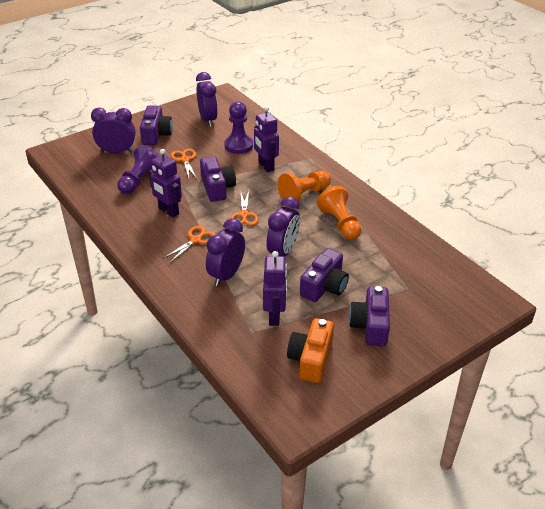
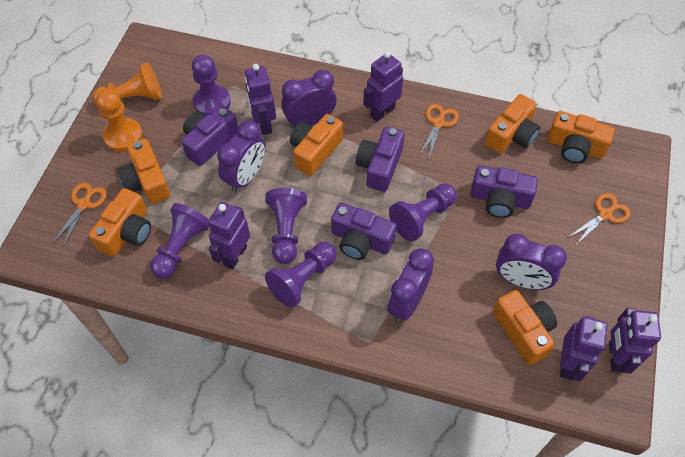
orange camera: 1 -> 6
purple pawn: 2 -> 5
purple robot: 3 -> 5

